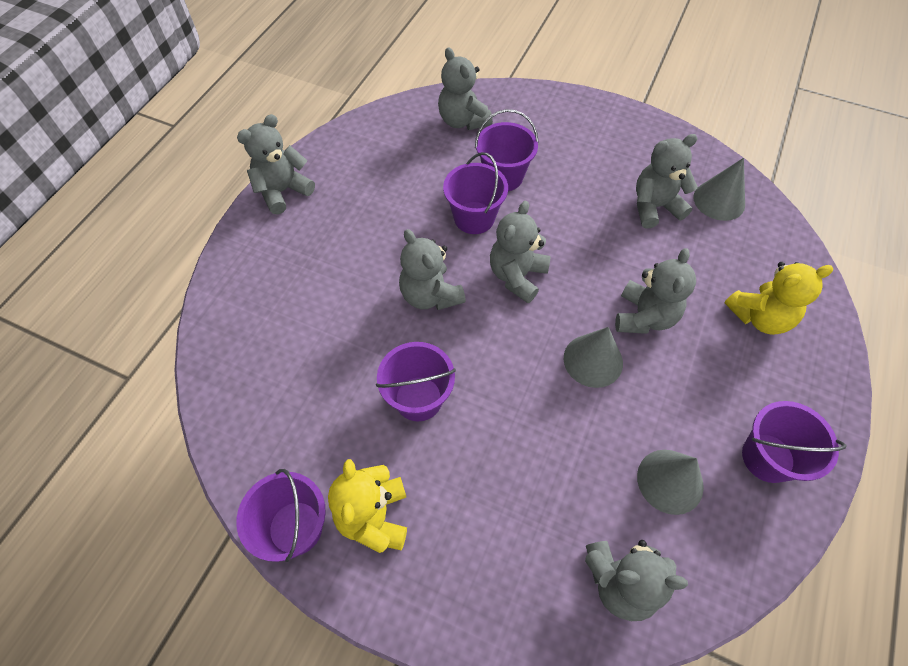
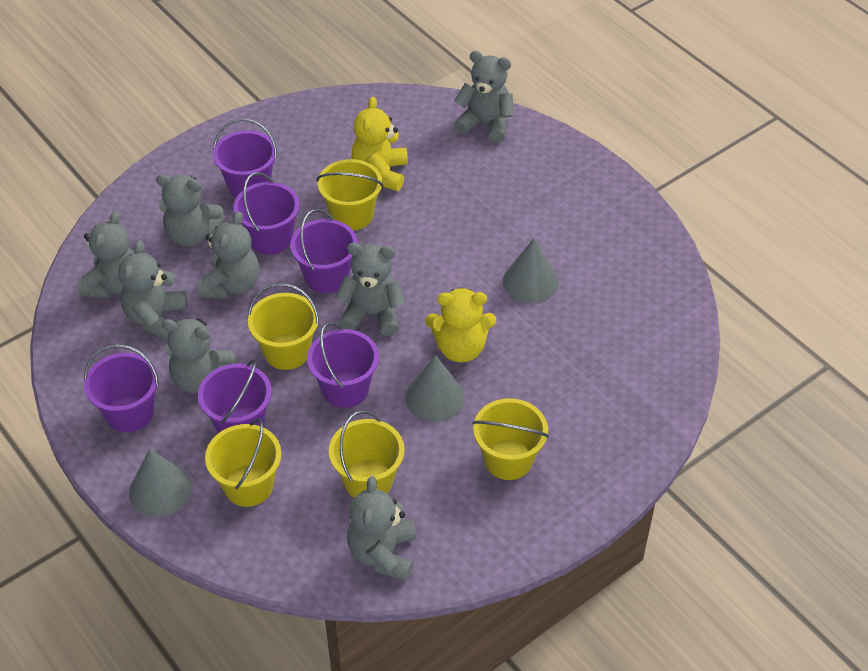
grey teddy bear: 7 -> 8
purple bucket: 5 -> 6
yellow bucket: 0 -> 5

